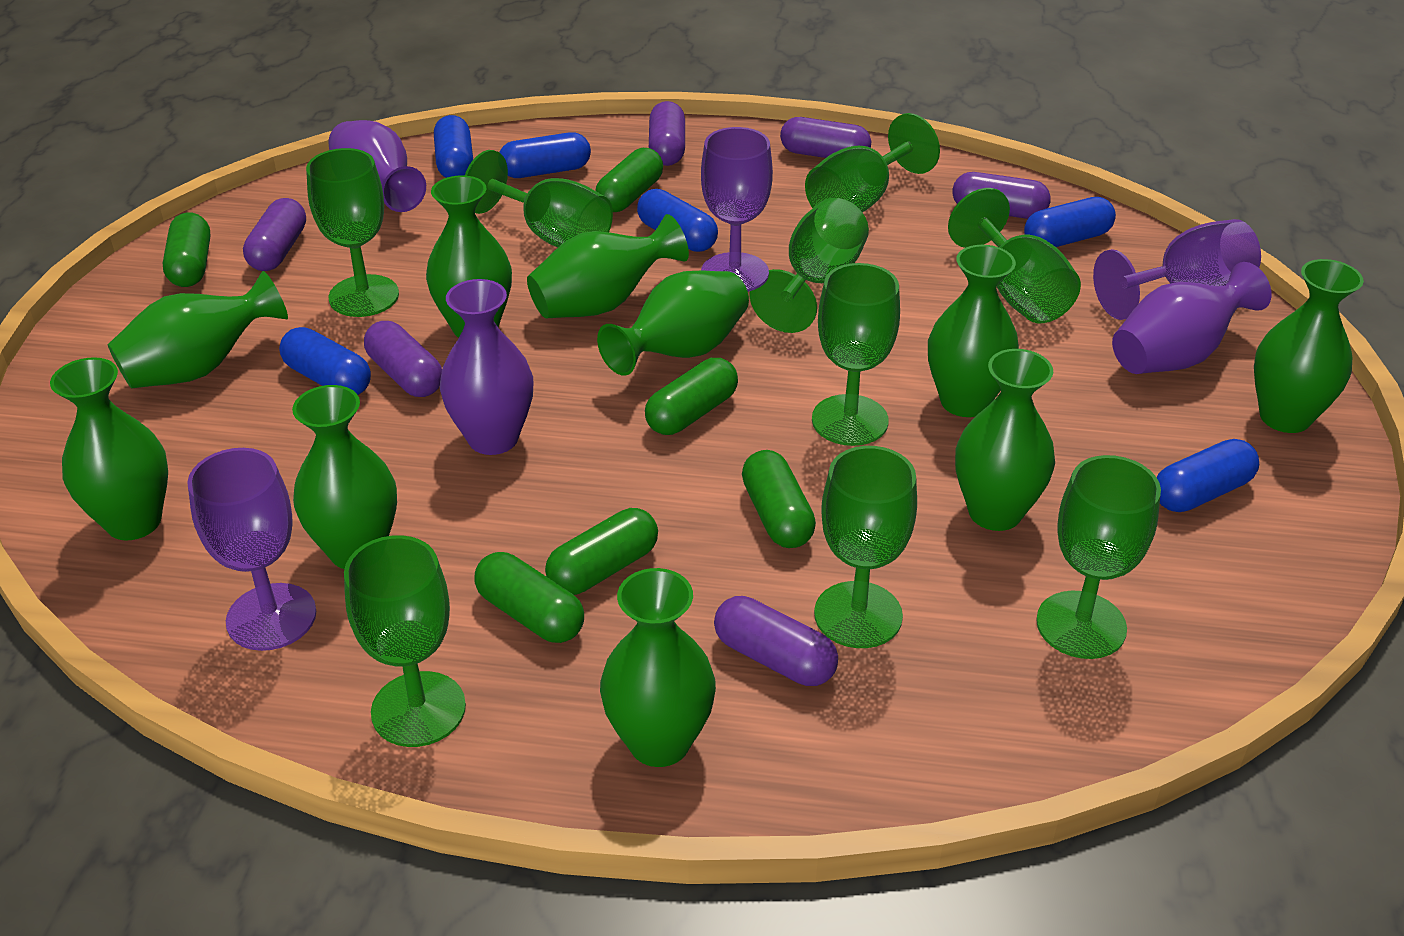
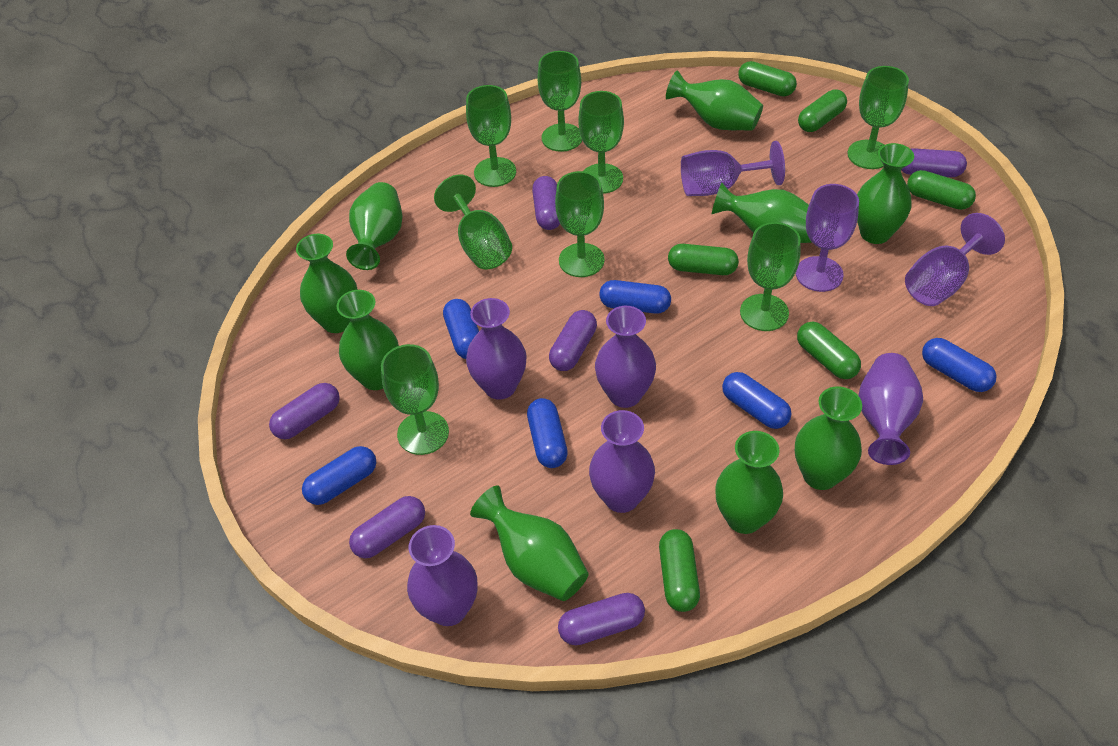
green goblet: 9 -> 8
green vase: 10 -> 9
purple vase: 3 -> 5

